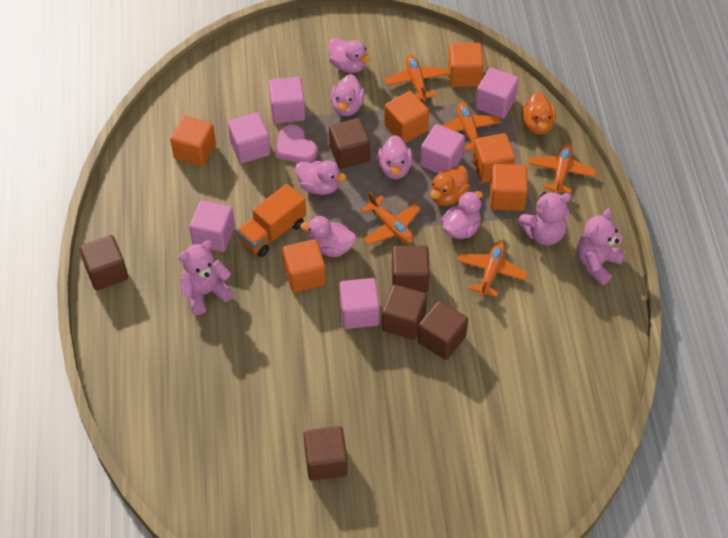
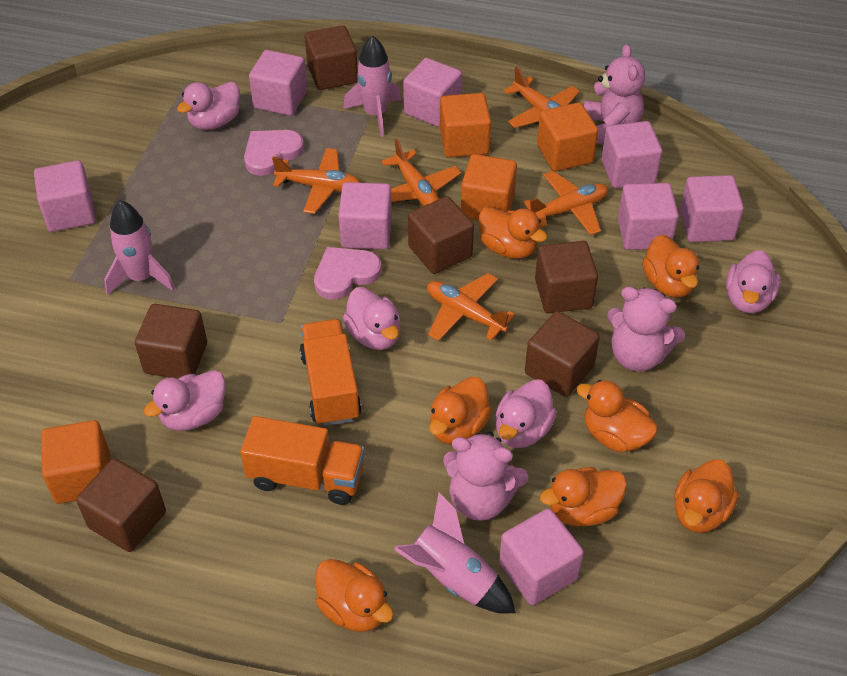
orange cube: 6 -> 4
orange duck: 2 -> 7
orange truck: 1 -> 2
pink cube: 6 -> 8
pink duck: 6 -> 5
pink heart: 1 -> 2
pink rocket: 0 -> 3

